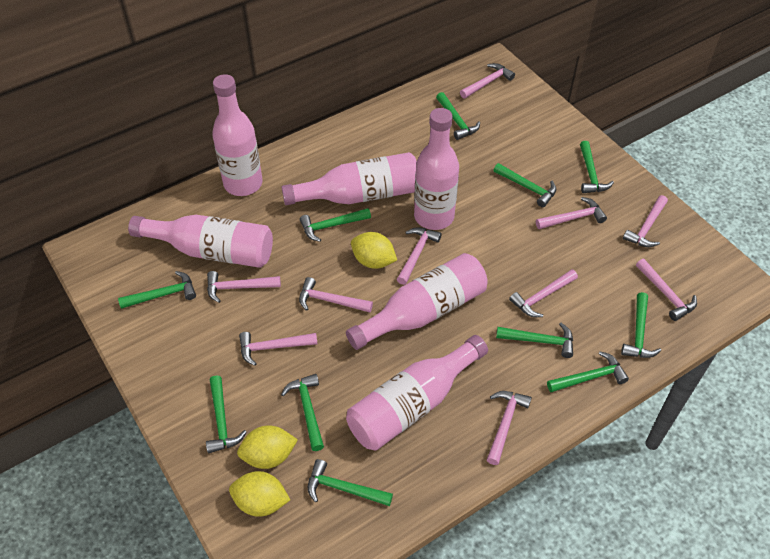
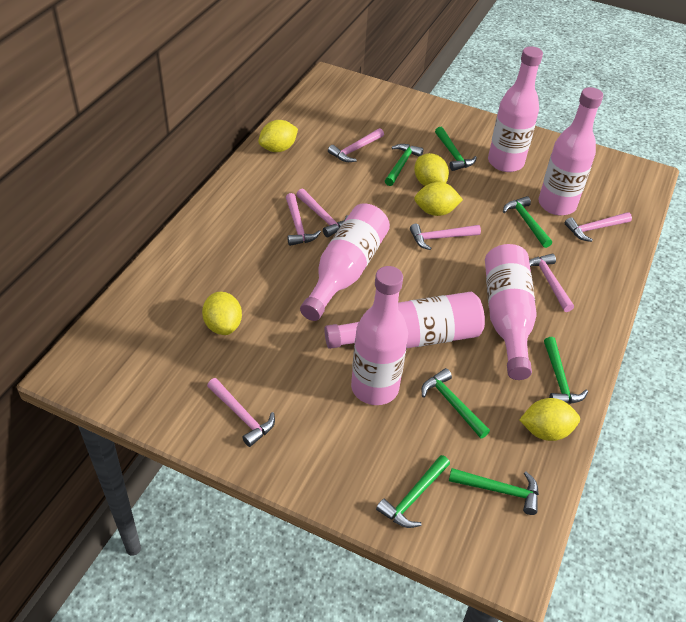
green hammer: 11 -> 7
pink hammer: 10 -> 7
yellow lemon: 3 -> 5

